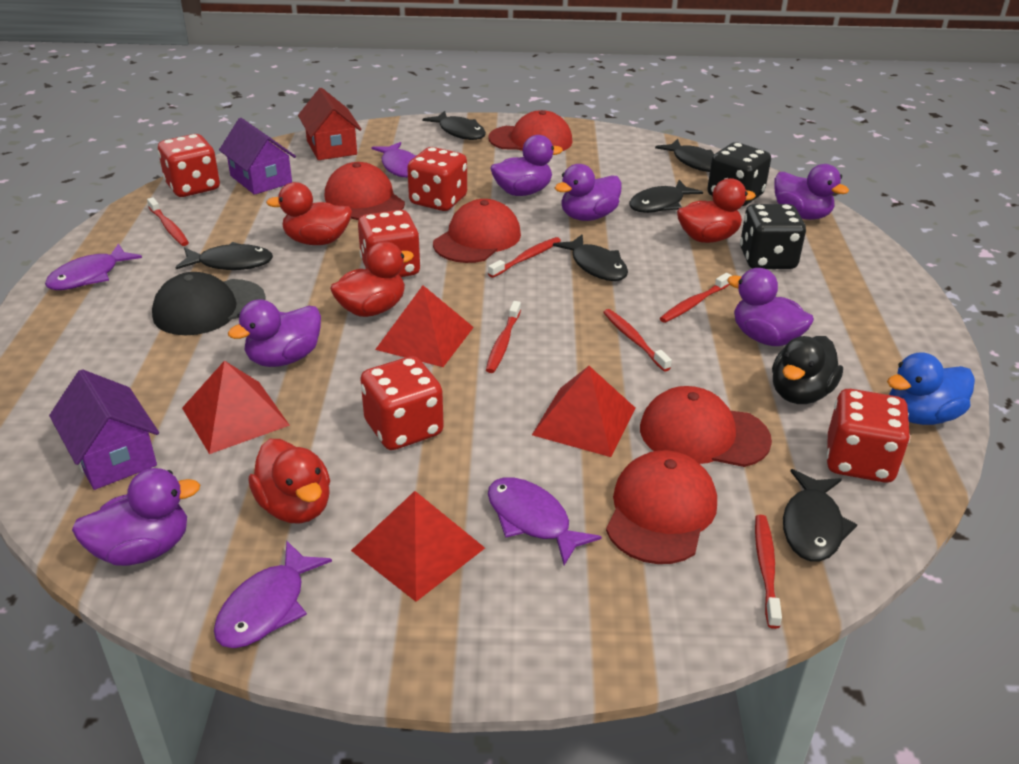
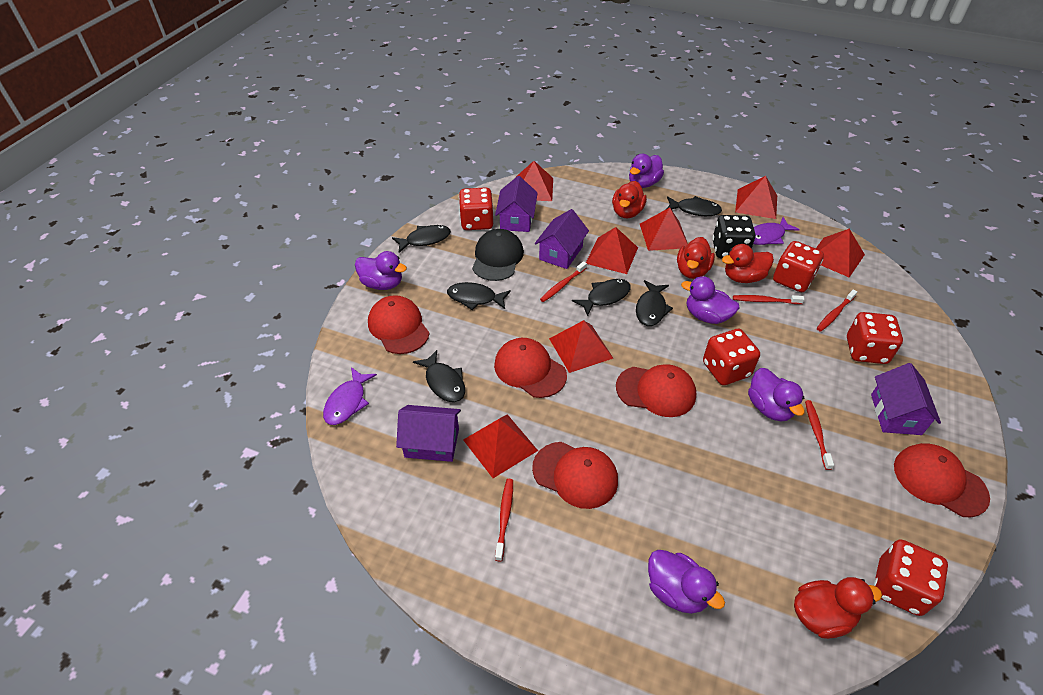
black dice: 2 -> 1
black duck: 1 -> 0
blue duck: 1 -> 0
purple duck: 6 -> 5
purple fish: 4 -> 2
purple house: 2 -> 4
red house: 1 -> 0
red pyramid: 4 -> 7
red toothbrush: 6 -> 5

